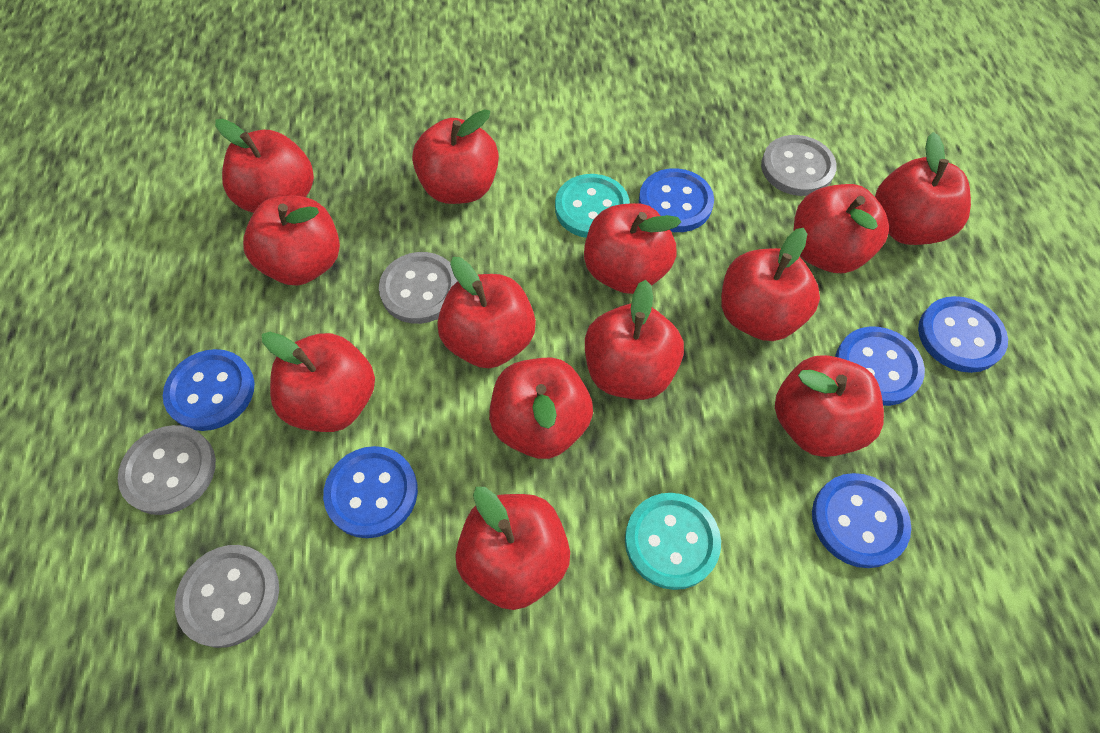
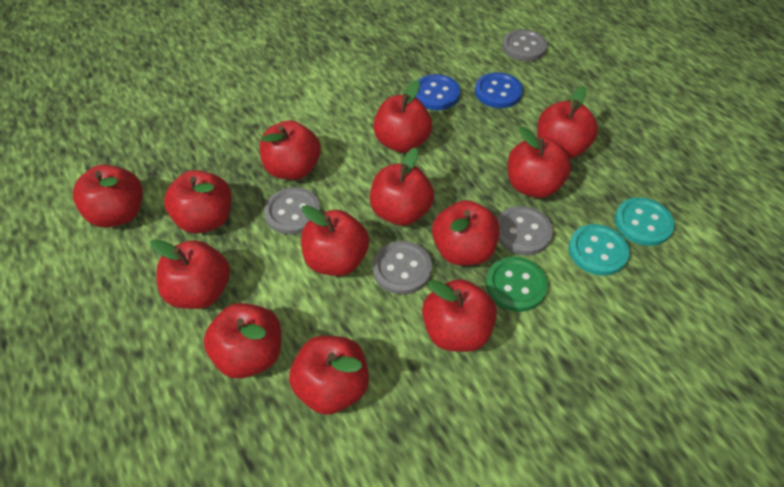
blue button: 6 -> 2
green button: 0 -> 1

